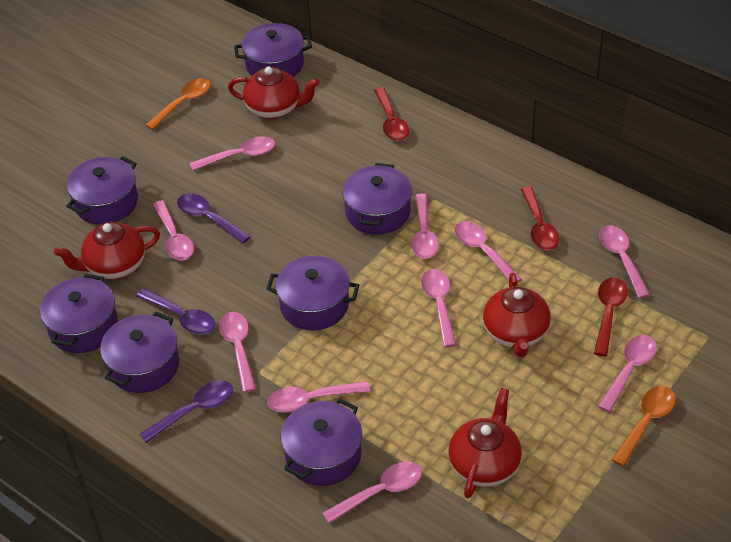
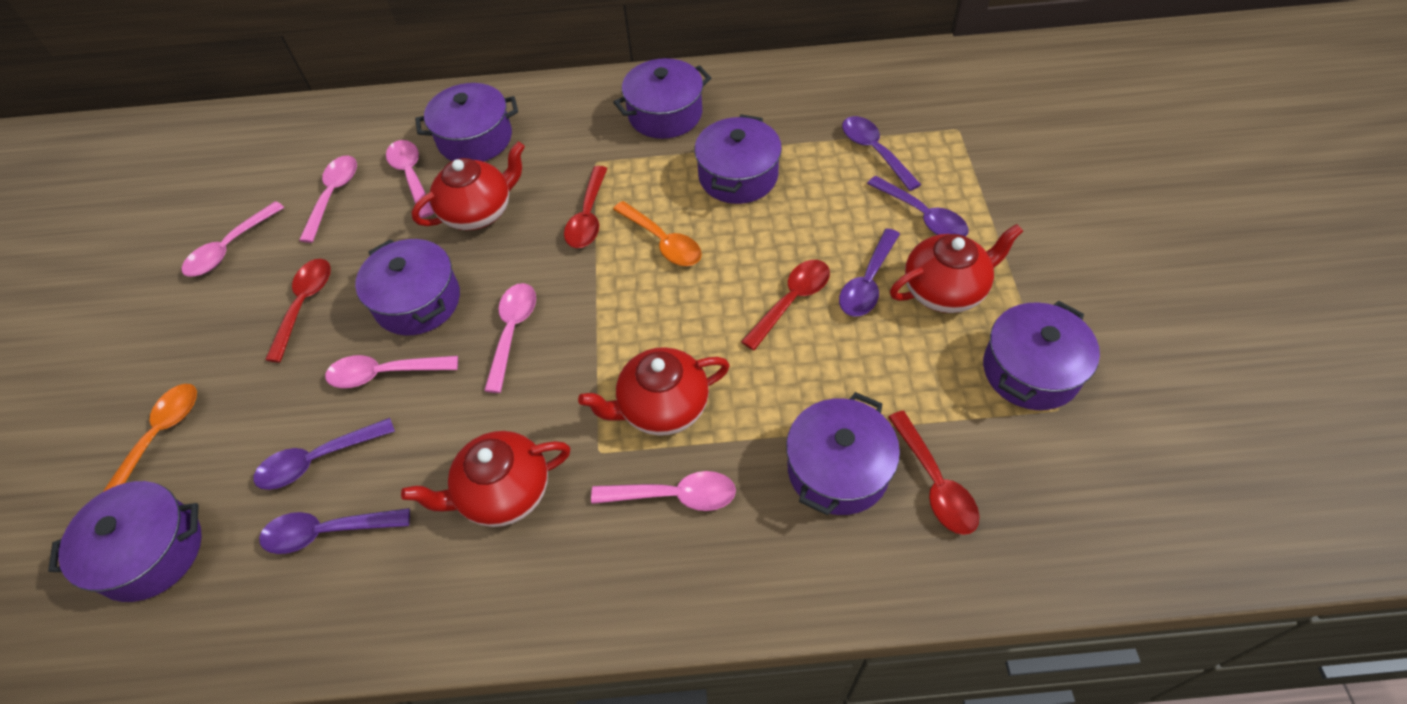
pink spoon: 10 -> 6
purple spoon: 3 -> 5
red spoon: 3 -> 4

